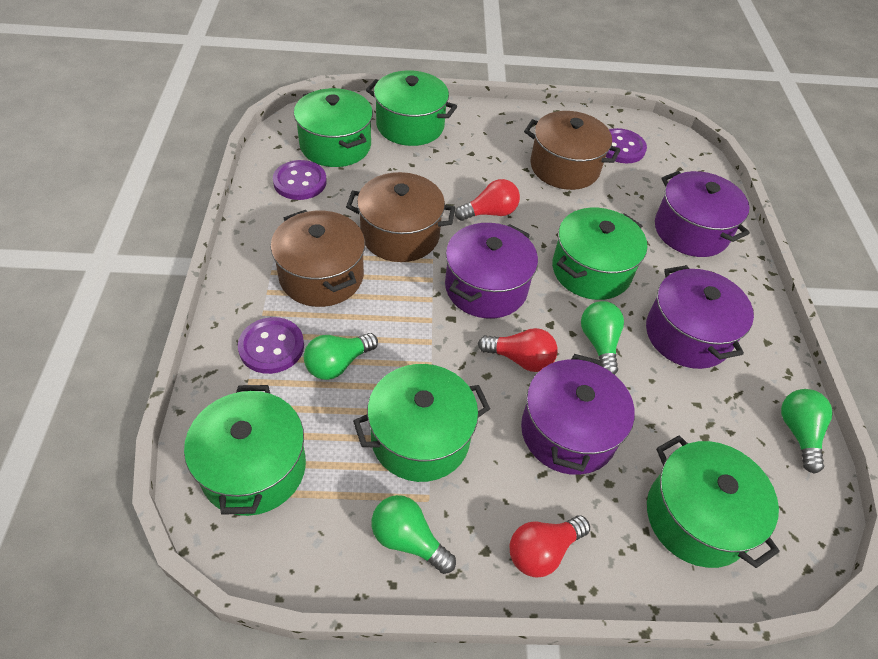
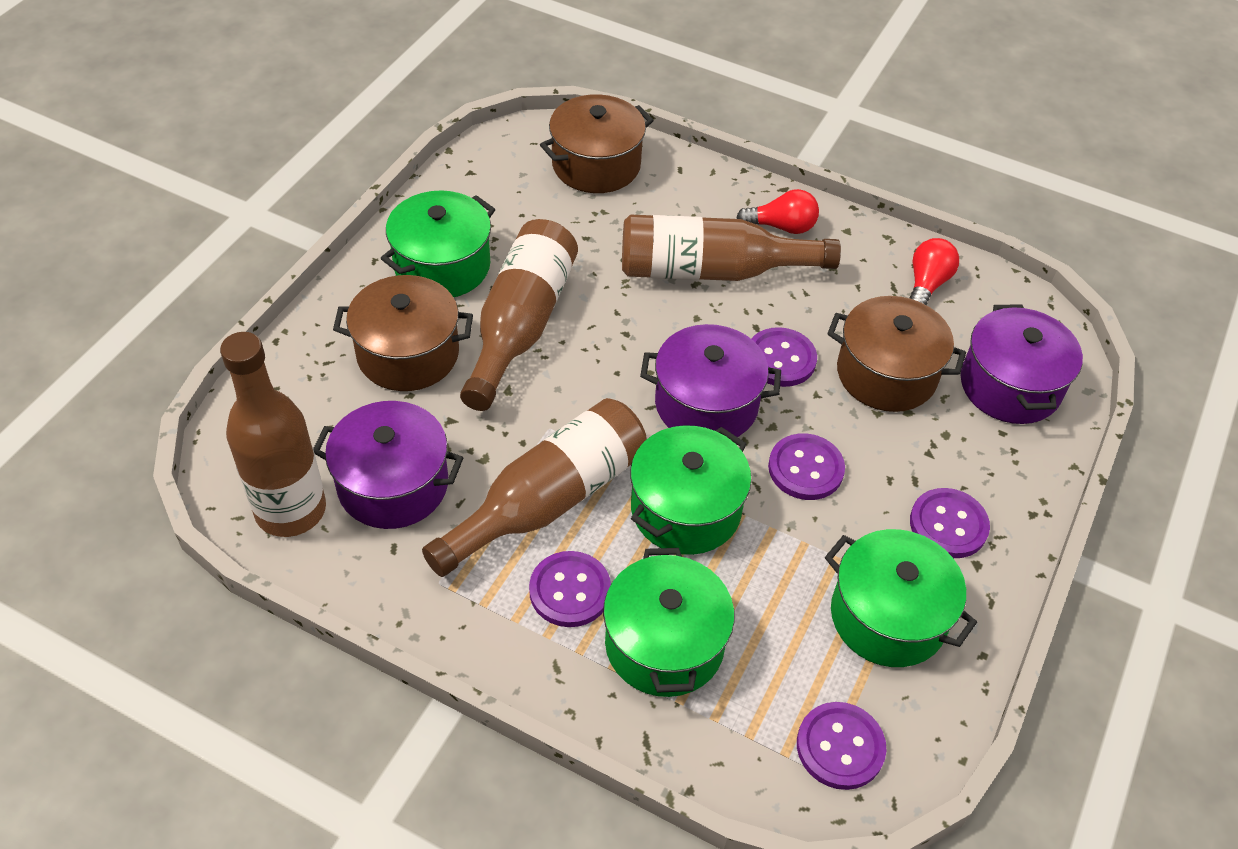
brown bottle: 0 -> 4
green light bulb: 4 -> 0
green pot: 6 -> 4
purple button: 3 -> 5
purple pot: 4 -> 3
red light bulb: 3 -> 2

